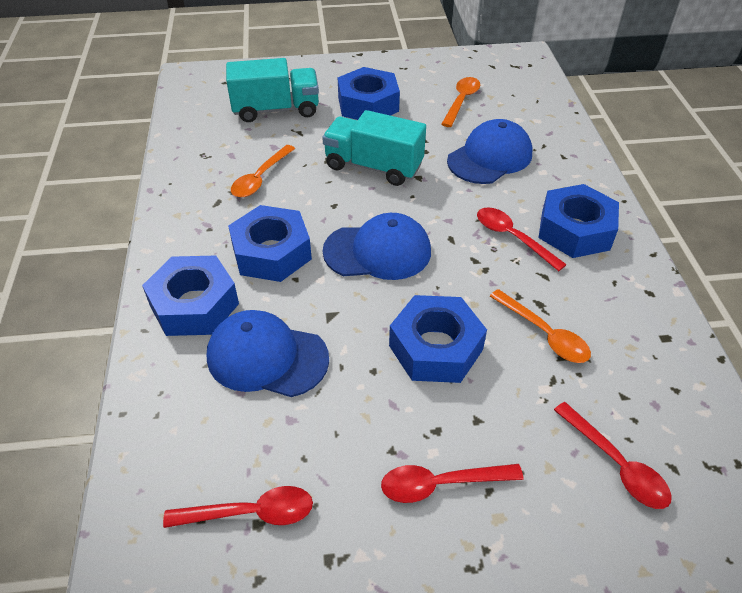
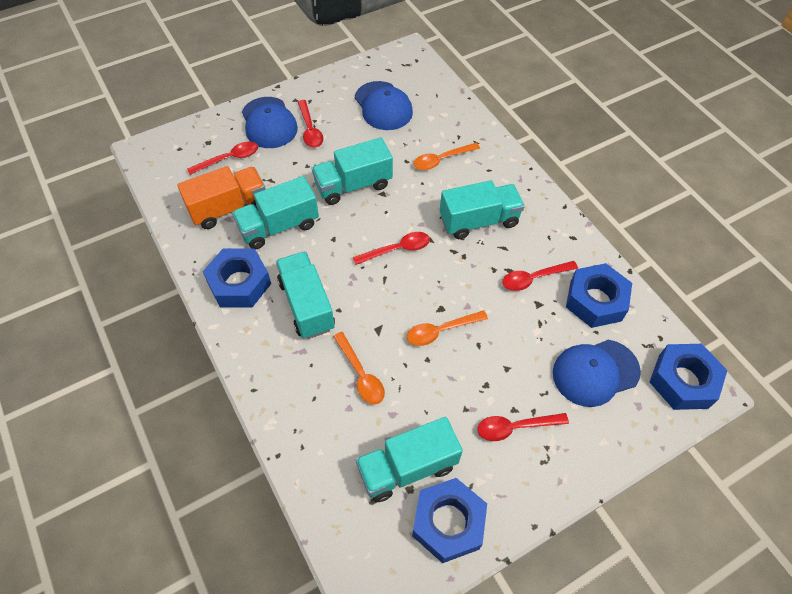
blue nut: 5 -> 4
orange truck: 0 -> 1
red spoon: 4 -> 5
turquoise truck: 2 -> 5

